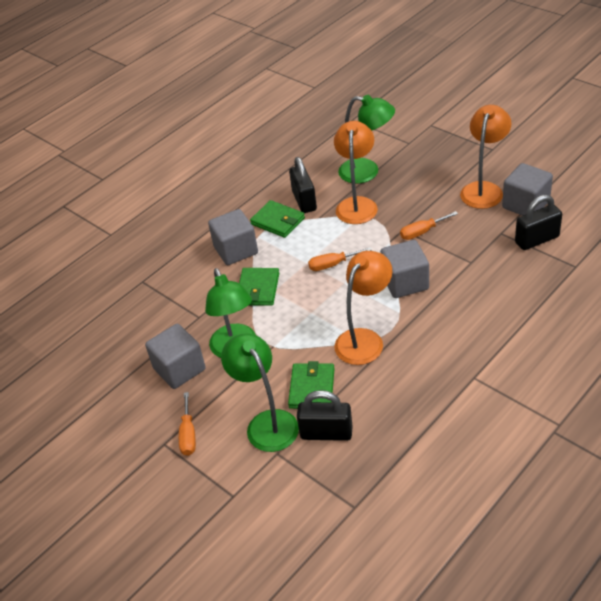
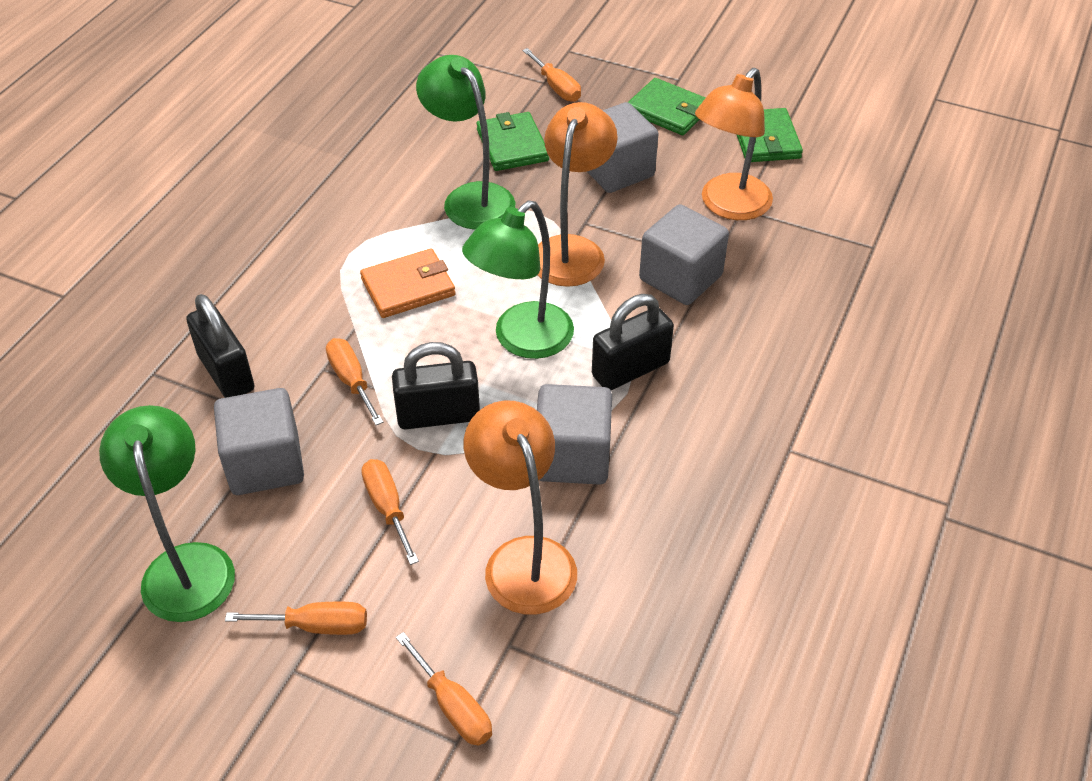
orange screwdriver: 3 -> 5
orange wallet: 0 -> 1

